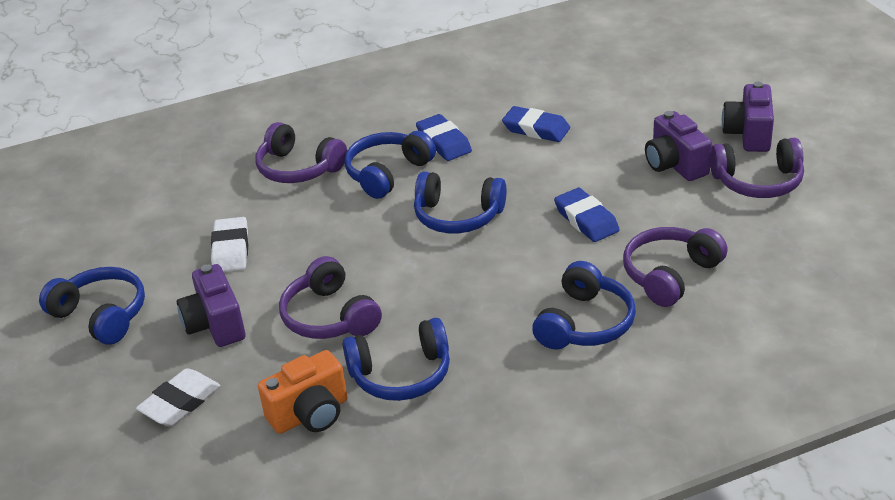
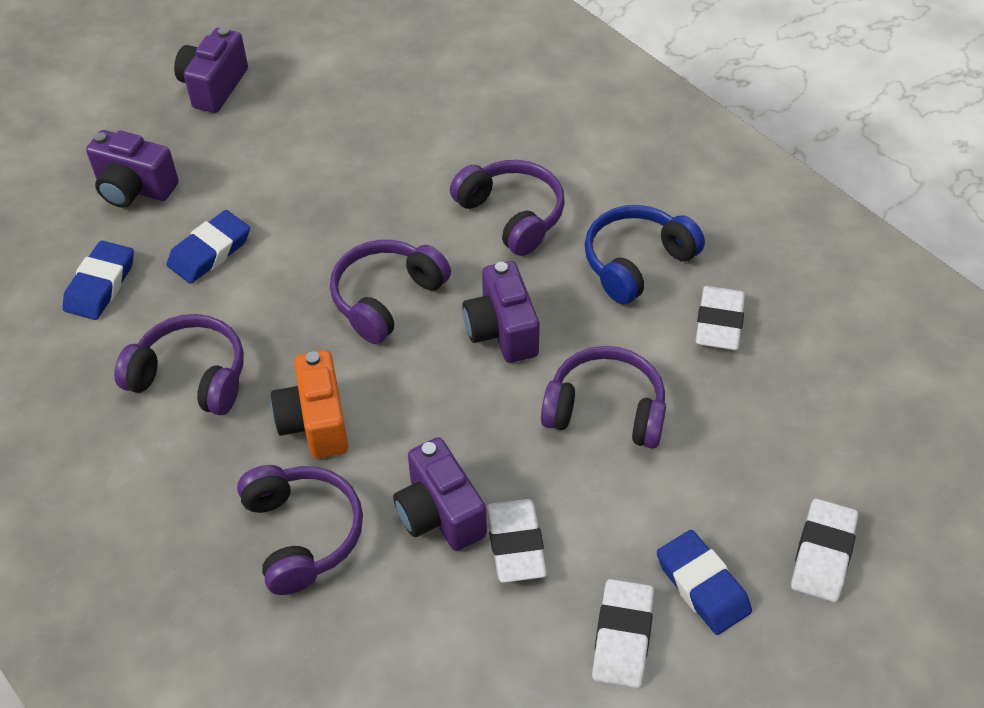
blue headphones: 5 -> 1
purple camera: 3 -> 4
purple headphones: 4 -> 5
white eraser: 2 -> 4

